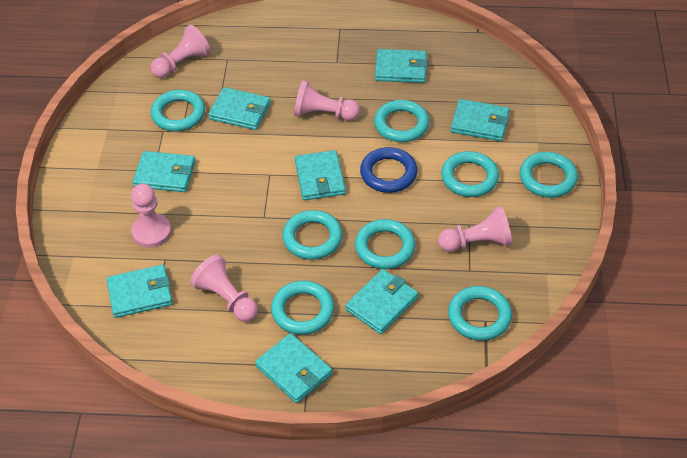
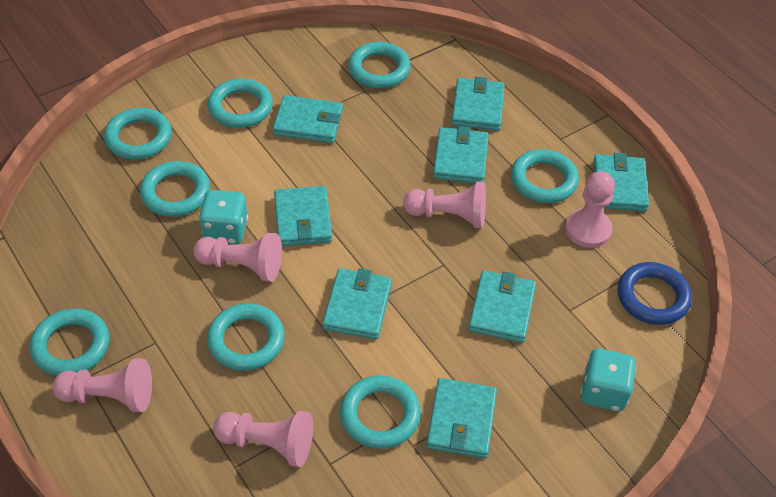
turquoise dice: 0 -> 2

